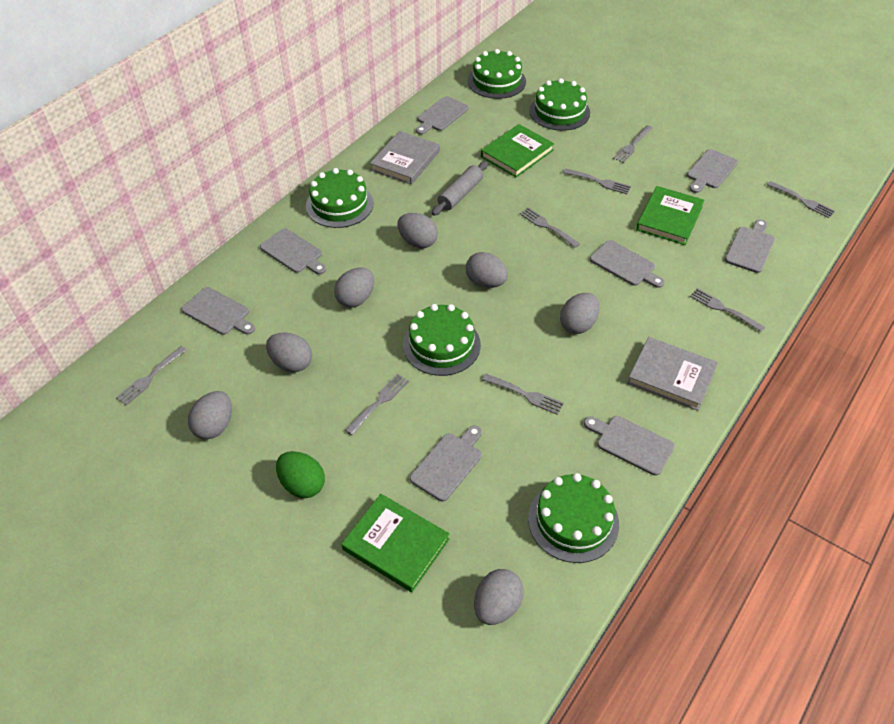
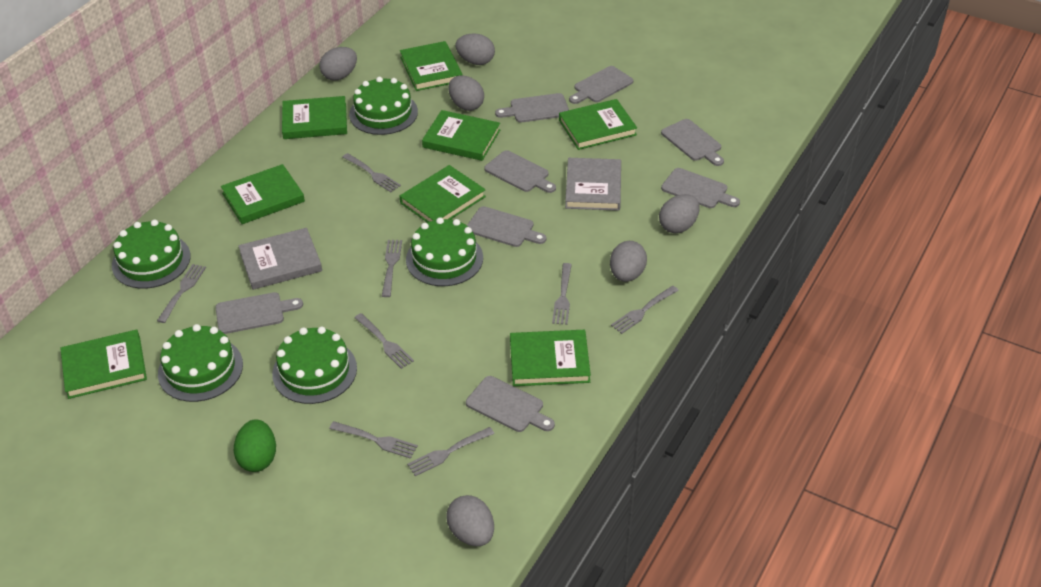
green book: 3 -> 8
grey egg: 7 -> 6
grey rolling pin: 1 -> 0

